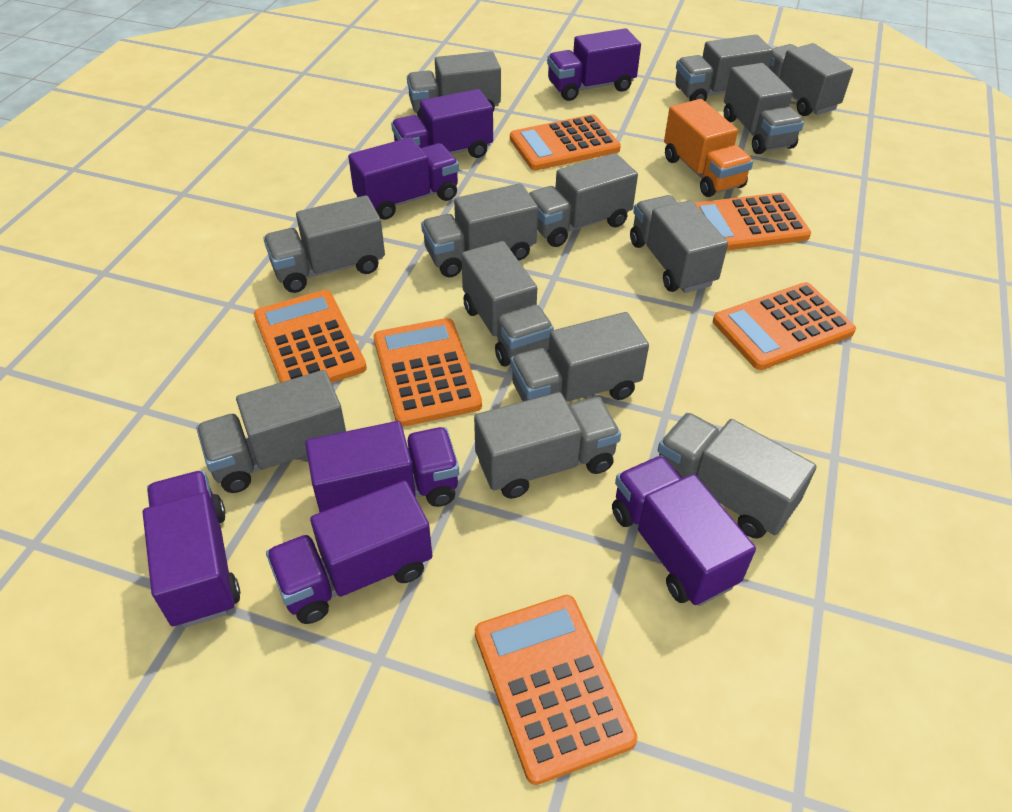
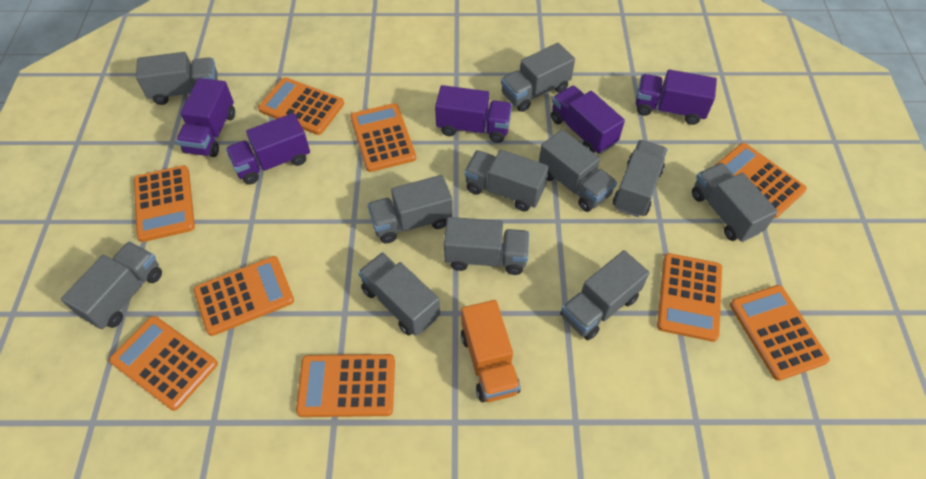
grey truck: 13 -> 11
orange calculator: 6 -> 9
purple truck: 7 -> 5

